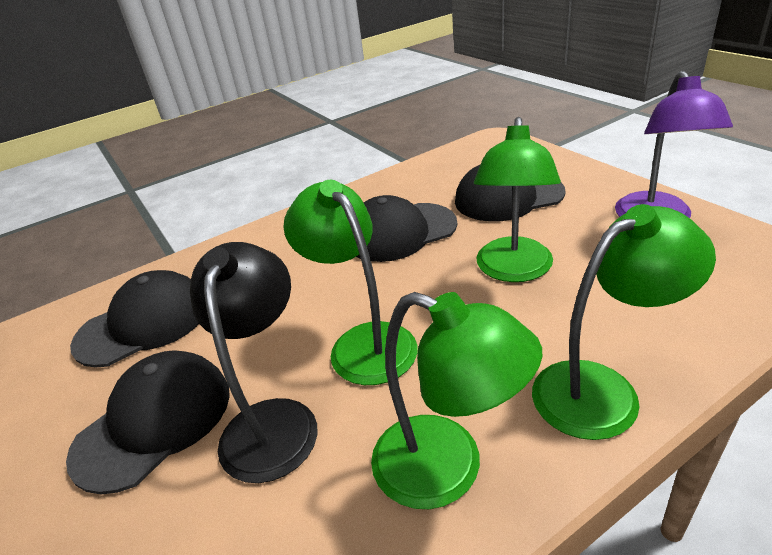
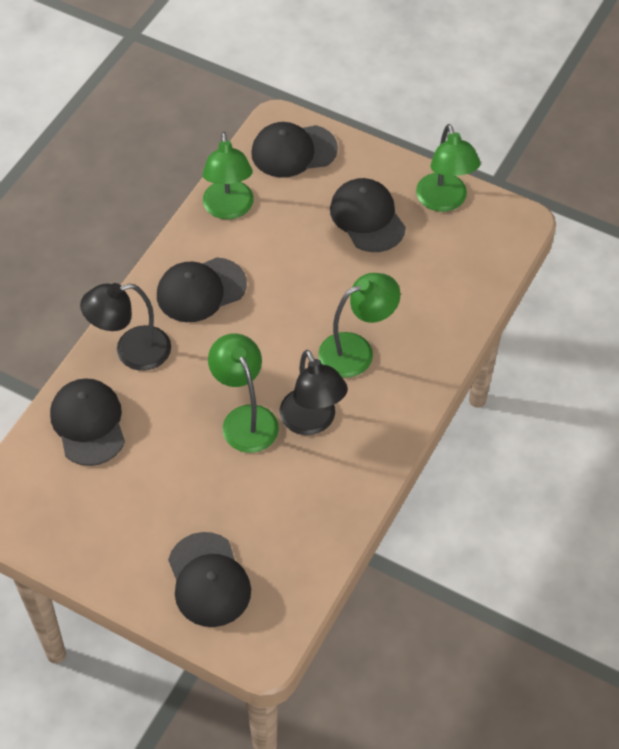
black cap: 4 -> 5
black lamp: 1 -> 2
purple lamp: 1 -> 0

